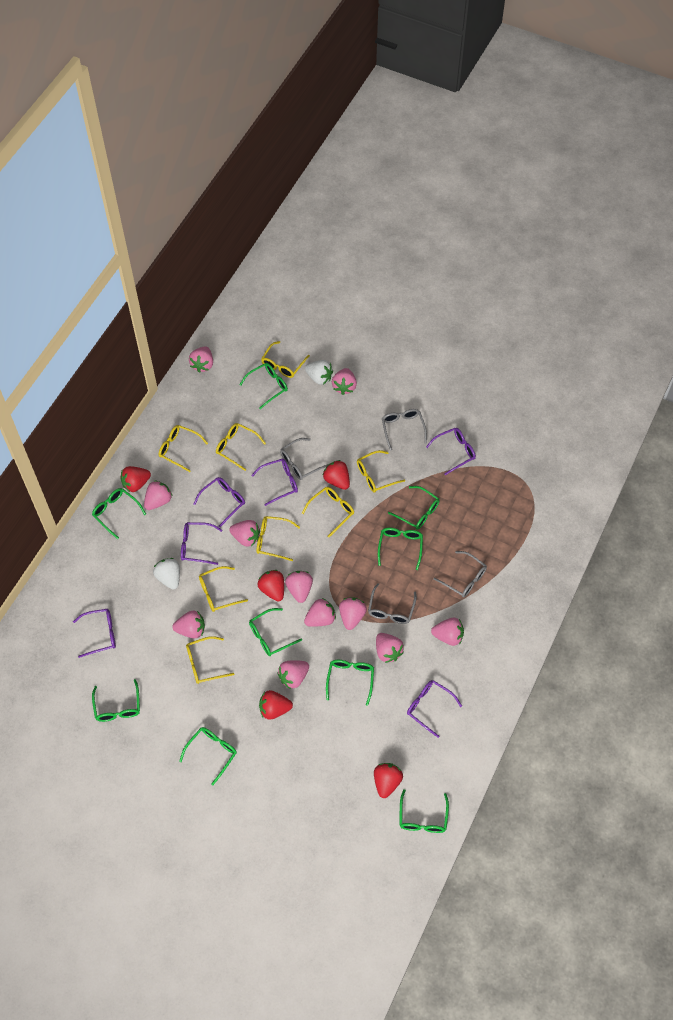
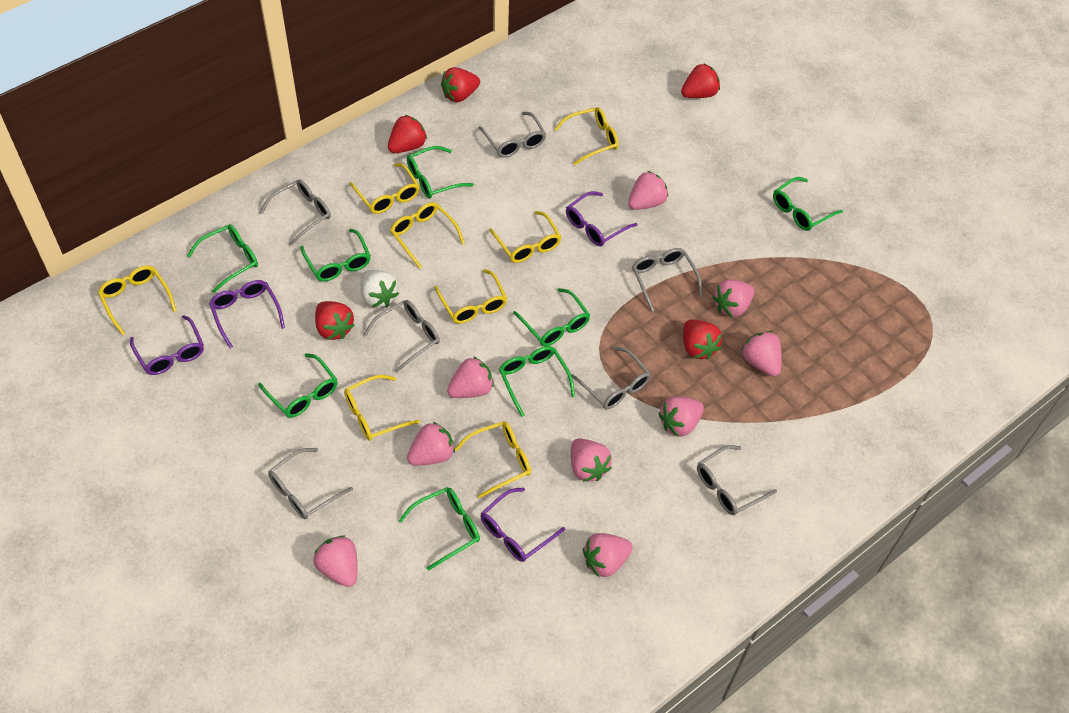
green glasses: 9 -> 8
grey glasses: 4 -> 7
pink strawberry: 11 -> 9
purple glasses: 6 -> 4
white strawberry: 2 -> 1

